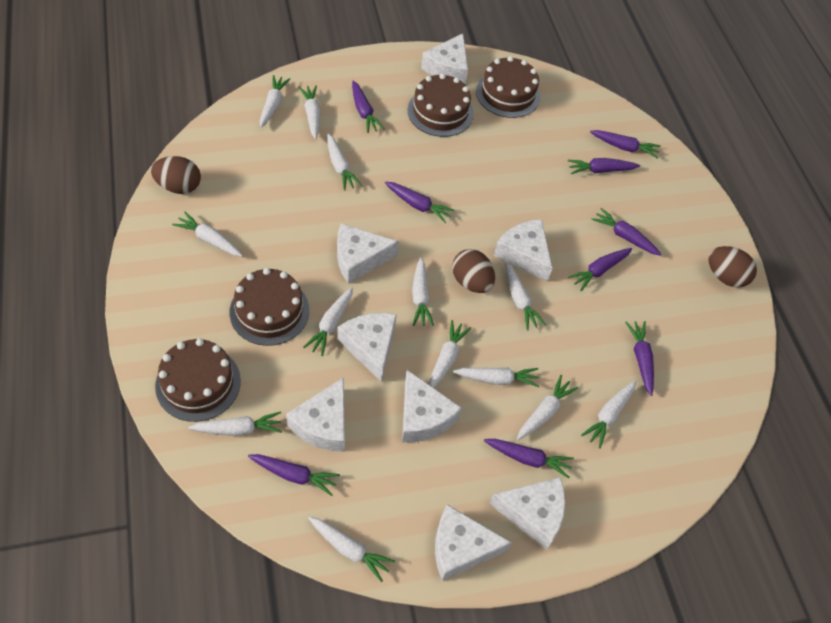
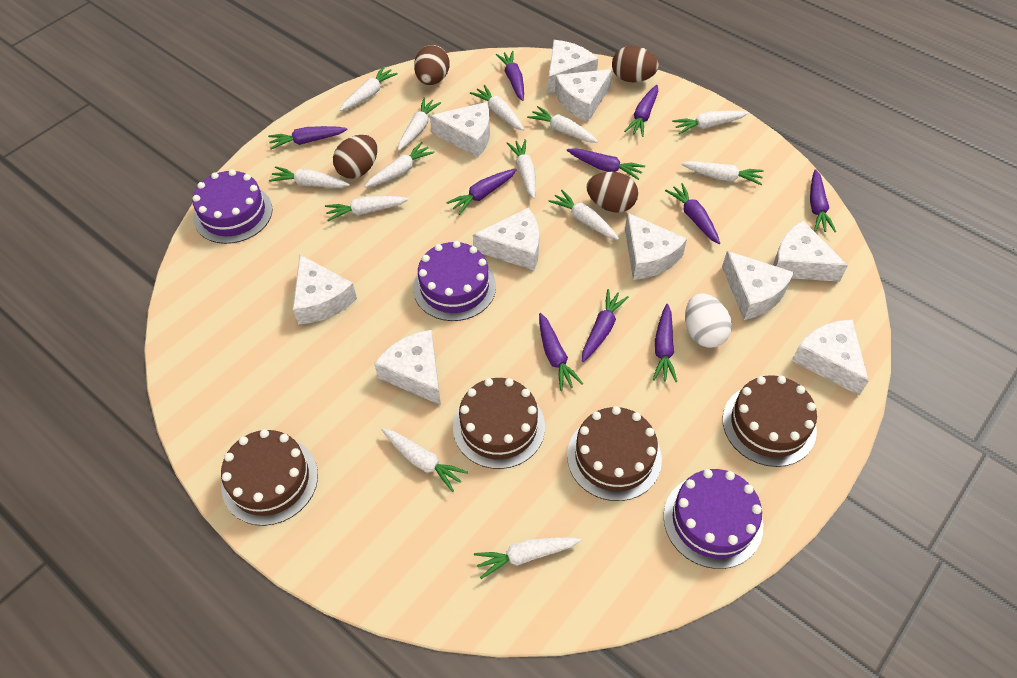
brown egg: 3 -> 4
purple cake: 0 -> 3
purple carrot: 9 -> 10
white cheese: 8 -> 10
white egg: 0 -> 1

